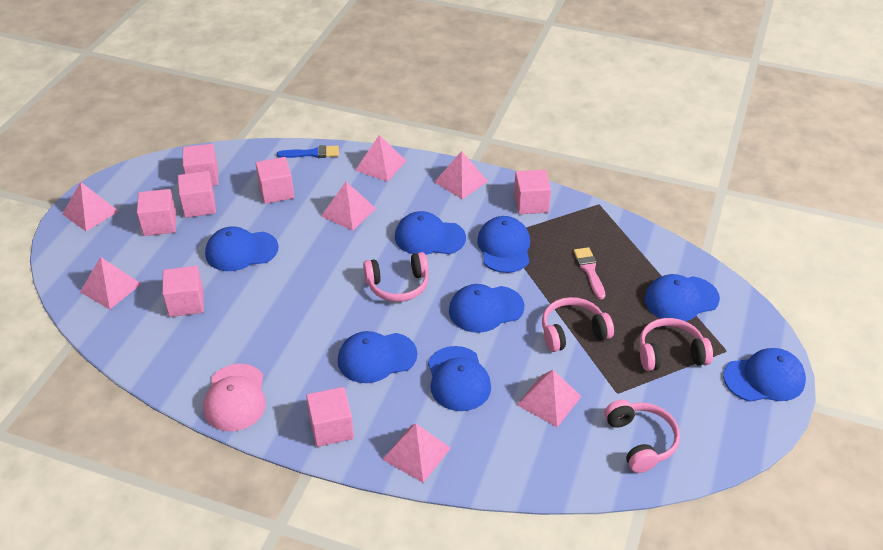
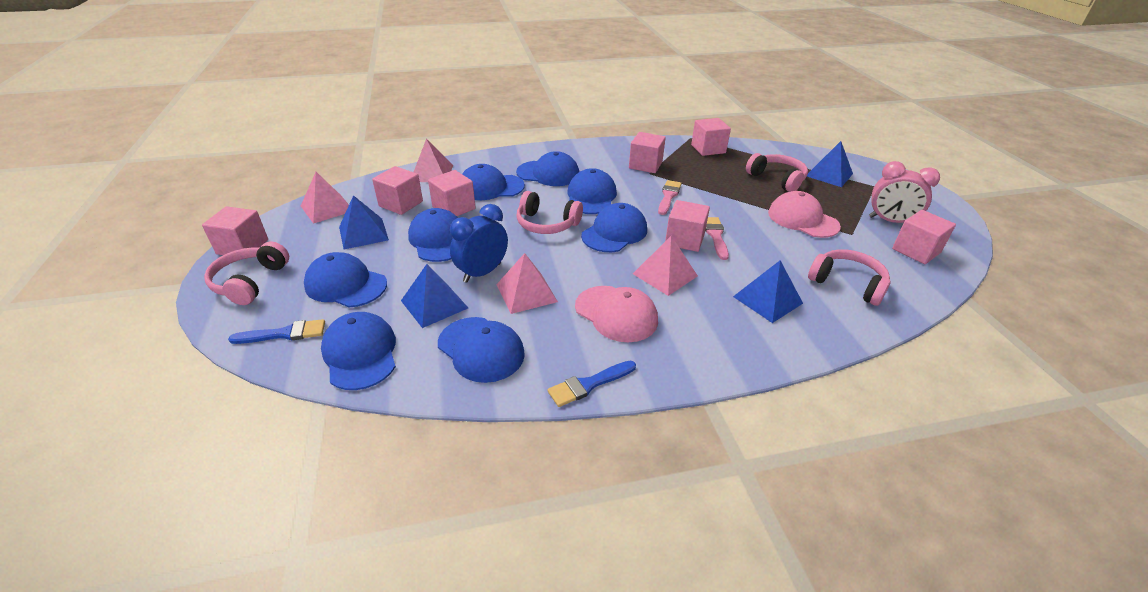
blue brush: 1 -> 2
blue clock: 0 -> 1
blue pyramid: 0 -> 4
pink brush: 1 -> 2
pink cap: 1 -> 2
pink clock: 0 -> 1
pink pyramid: 7 -> 4

